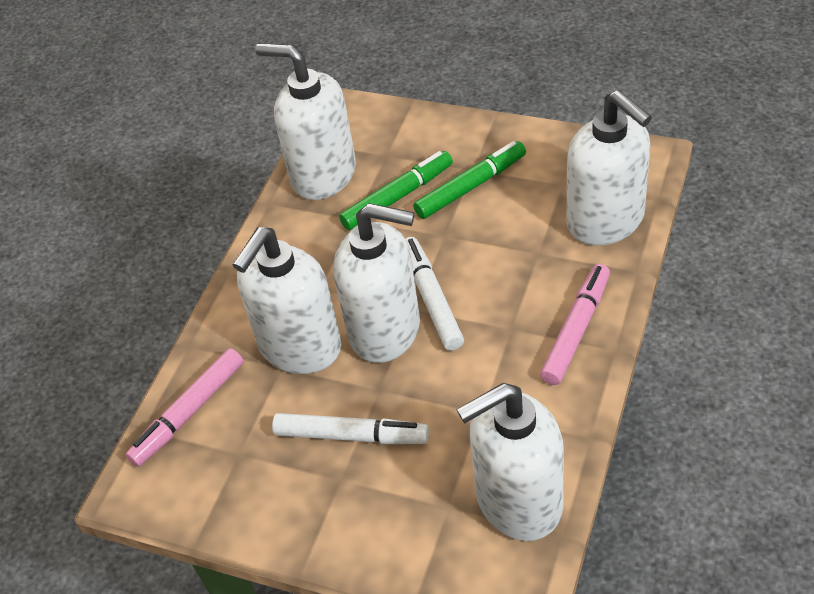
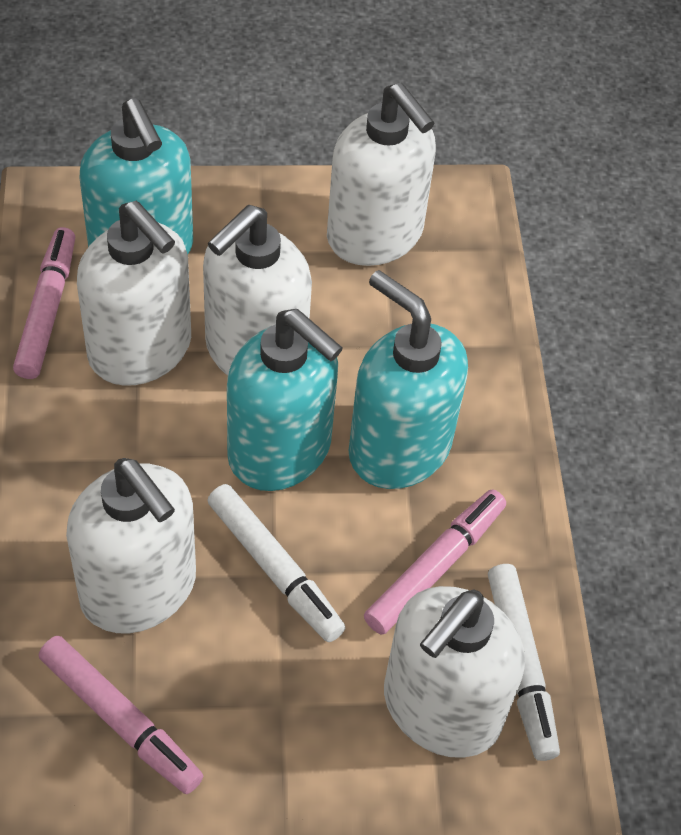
green marker: 2 -> 0
pink marker: 2 -> 3
turquoise soap dispenser: 0 -> 3

